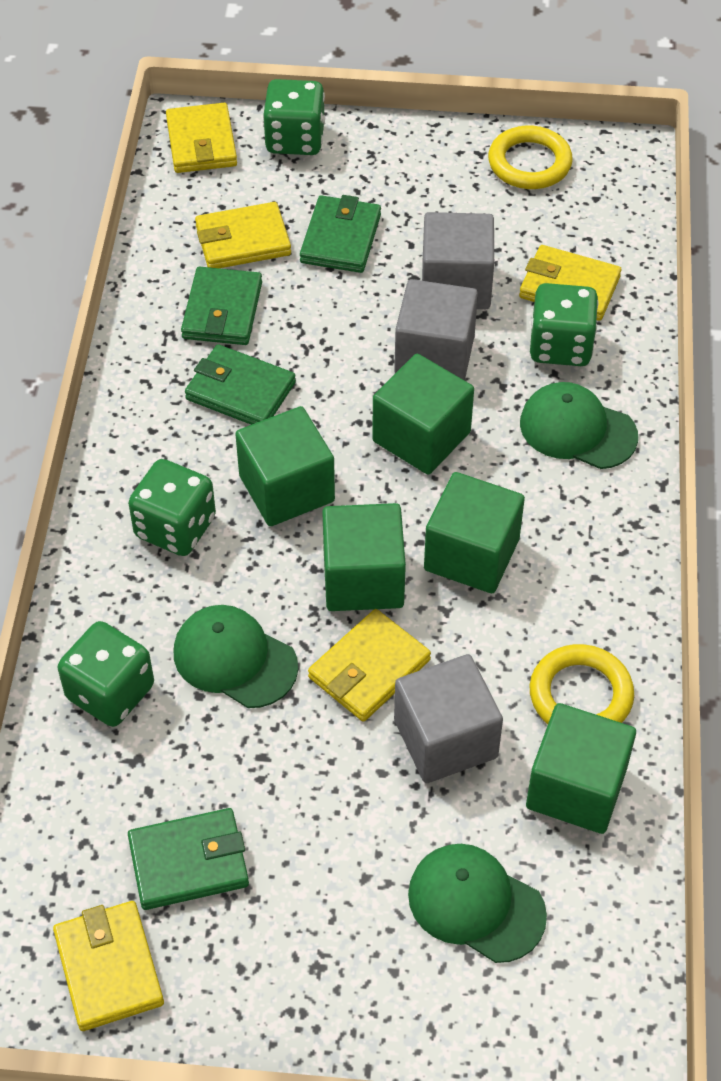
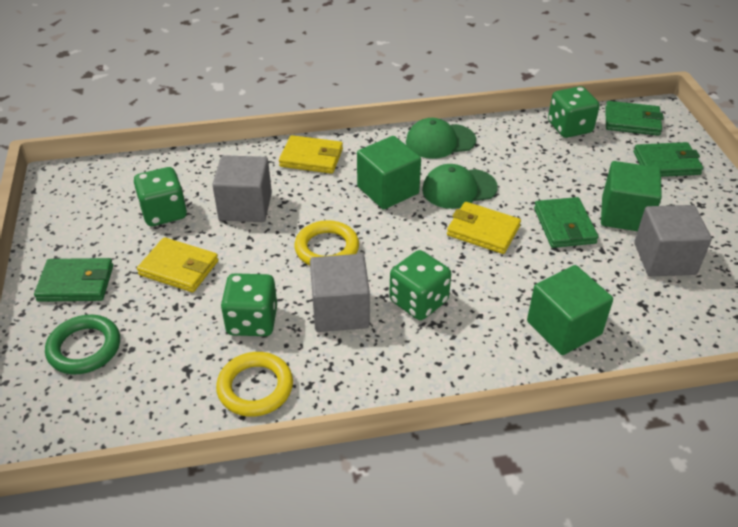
green cap: 3 -> 2
green cube: 5 -> 3
green ring: 0 -> 1
yellow wallet: 5 -> 3

